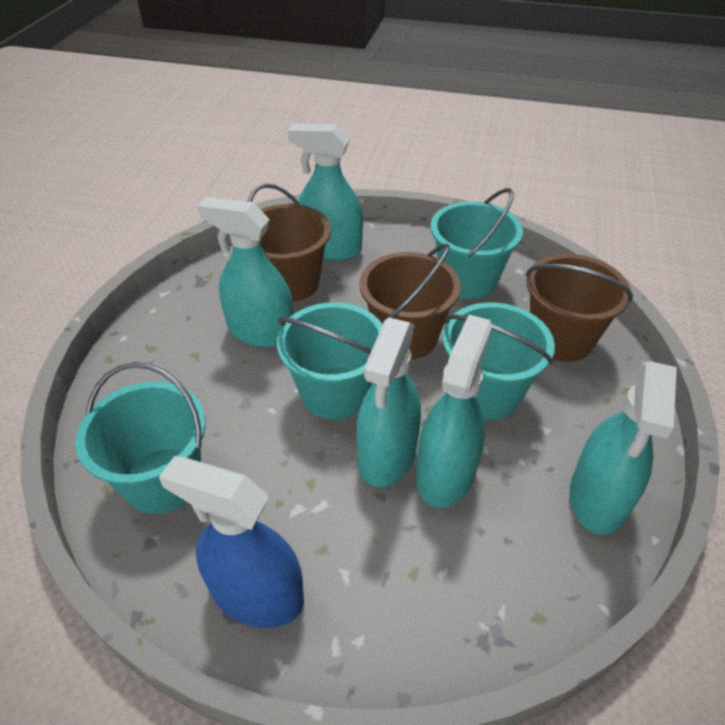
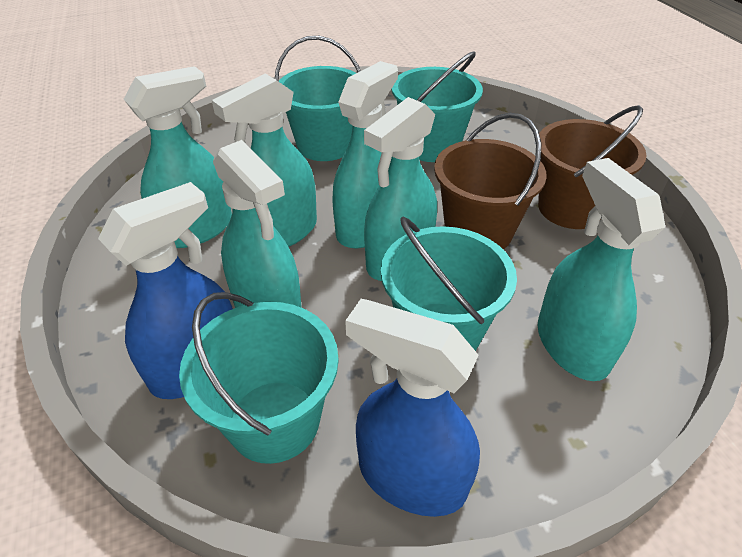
blue spray bottle: 1 -> 2
brown bucket: 3 -> 2
turquoise spray bottle: 5 -> 6

